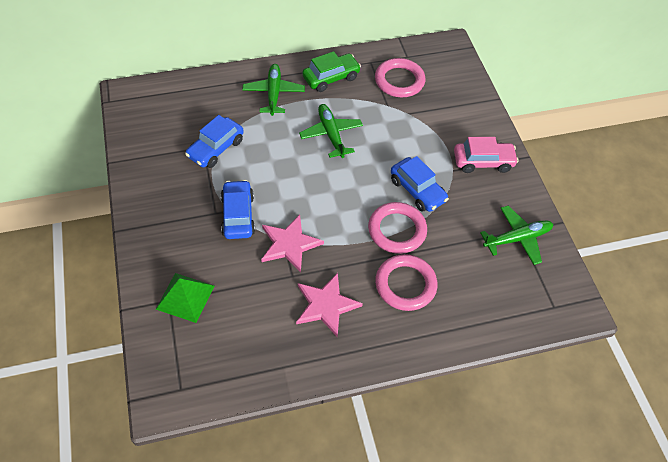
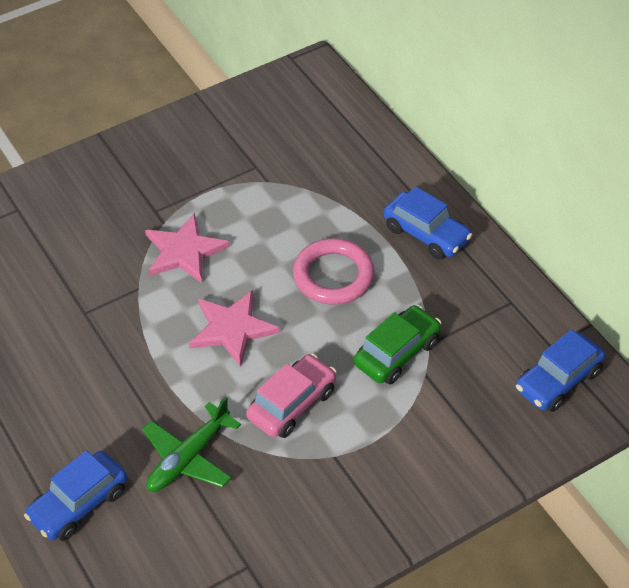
green plane: 3 -> 1
green pyramid: 1 -> 0
pink ring: 3 -> 1

